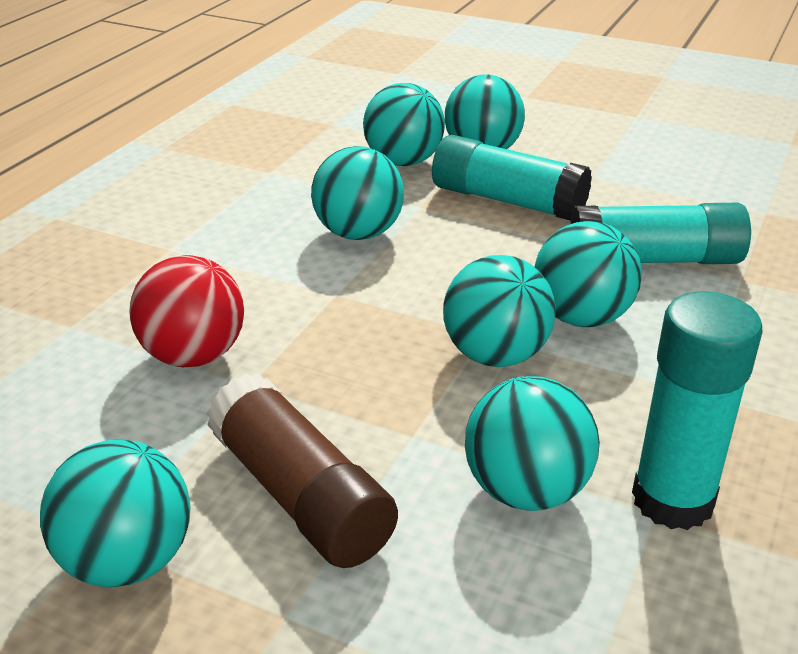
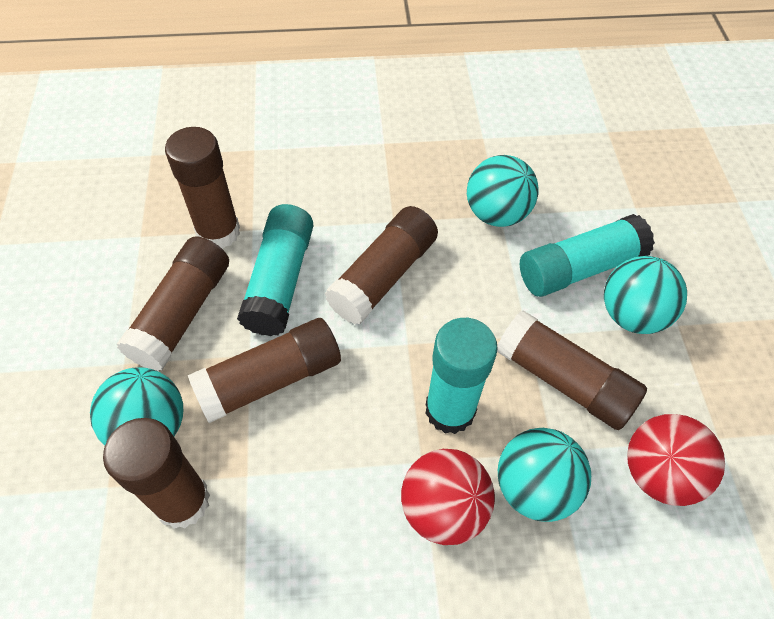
brown glue stick: 1 -> 6
red ball: 1 -> 2
turquoise ball: 7 -> 4

